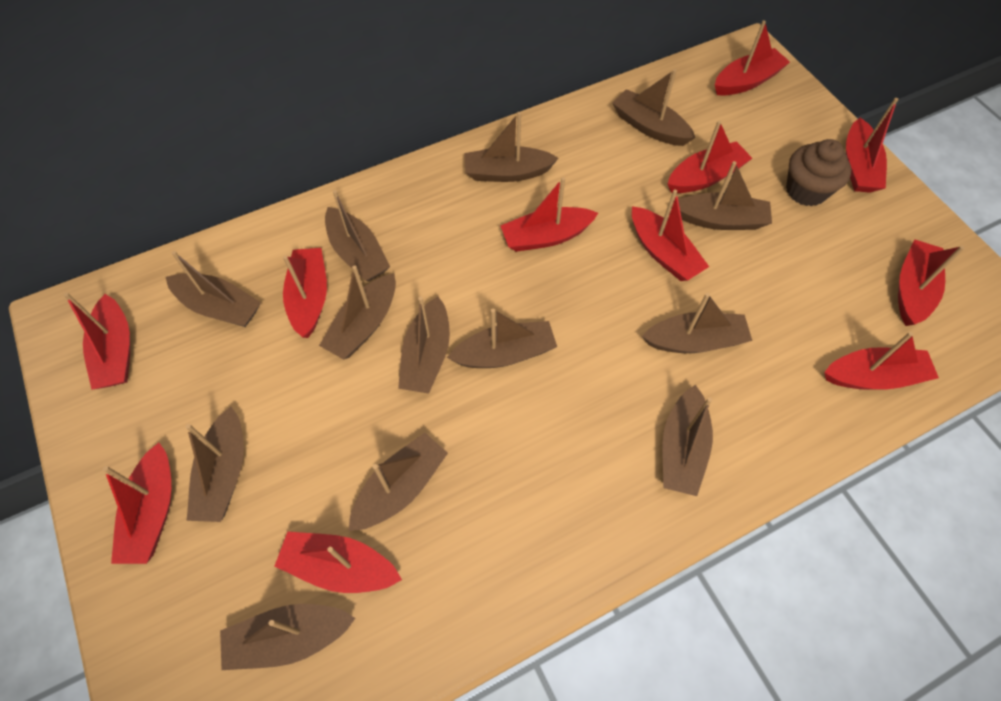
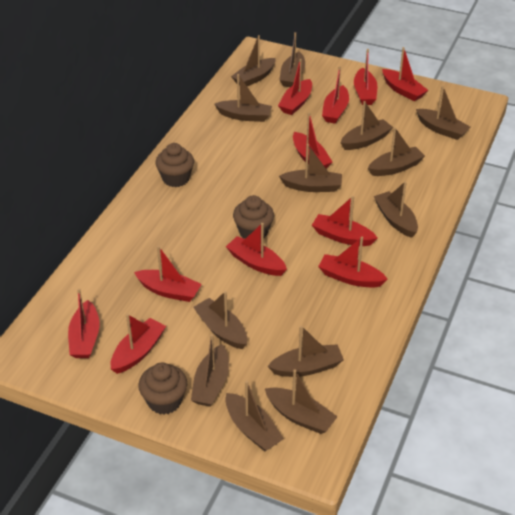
brown cupcake: 1 -> 3

